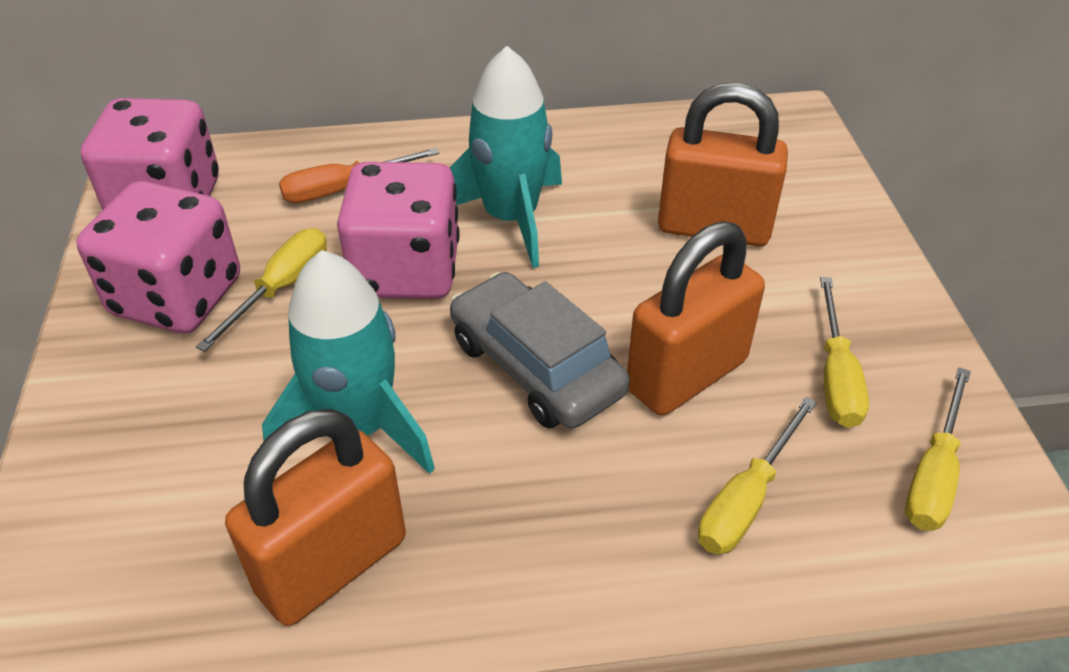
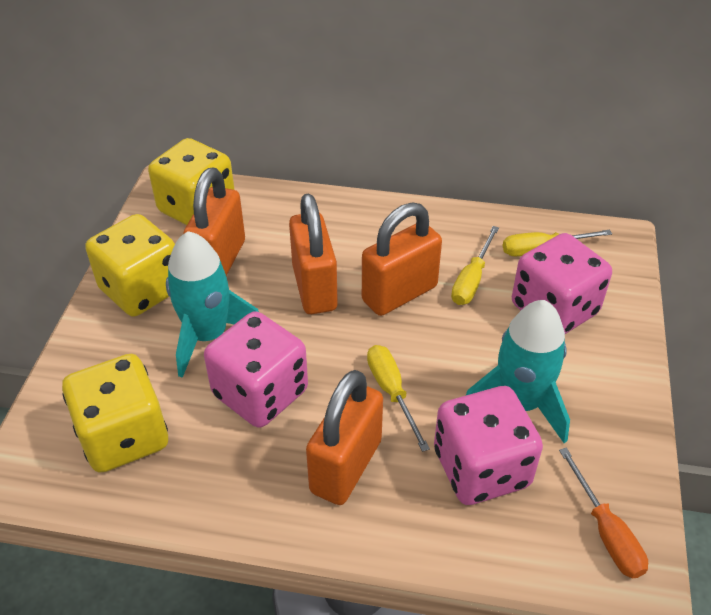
grey car: 1 -> 0
orange padlock: 3 -> 4
yellow dice: 0 -> 3
yellow screwdriver: 4 -> 3

